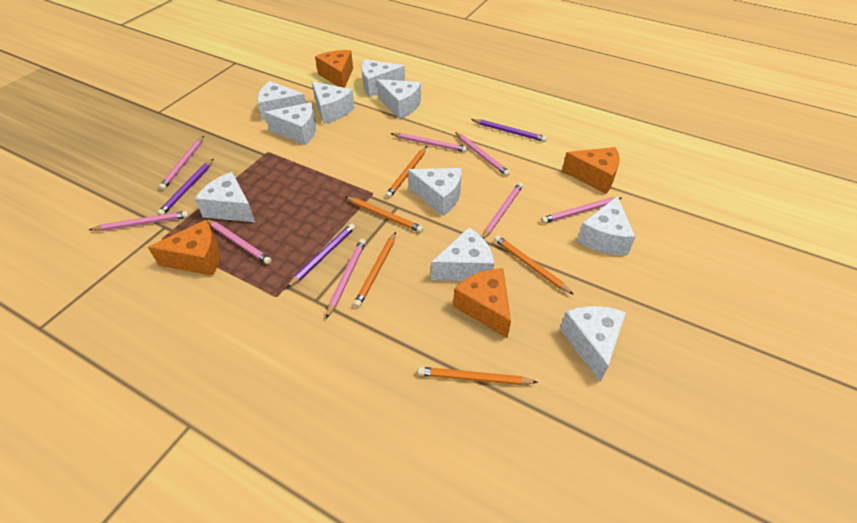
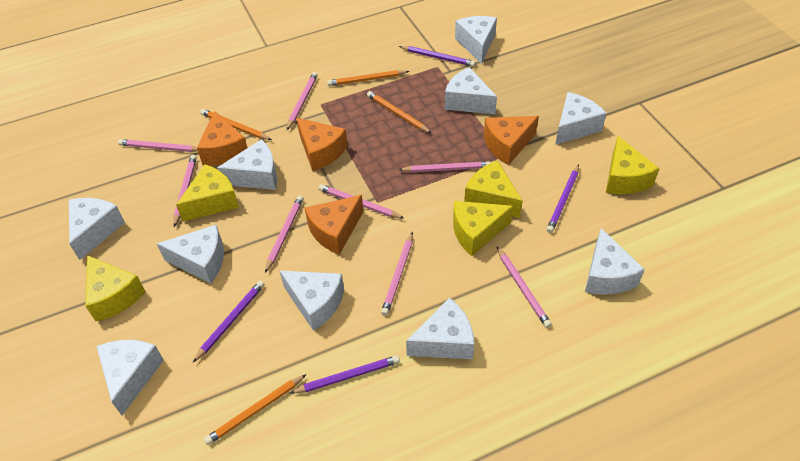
orange pencil: 5 -> 4
purple pencil: 3 -> 4
yellow cheese: 0 -> 5

